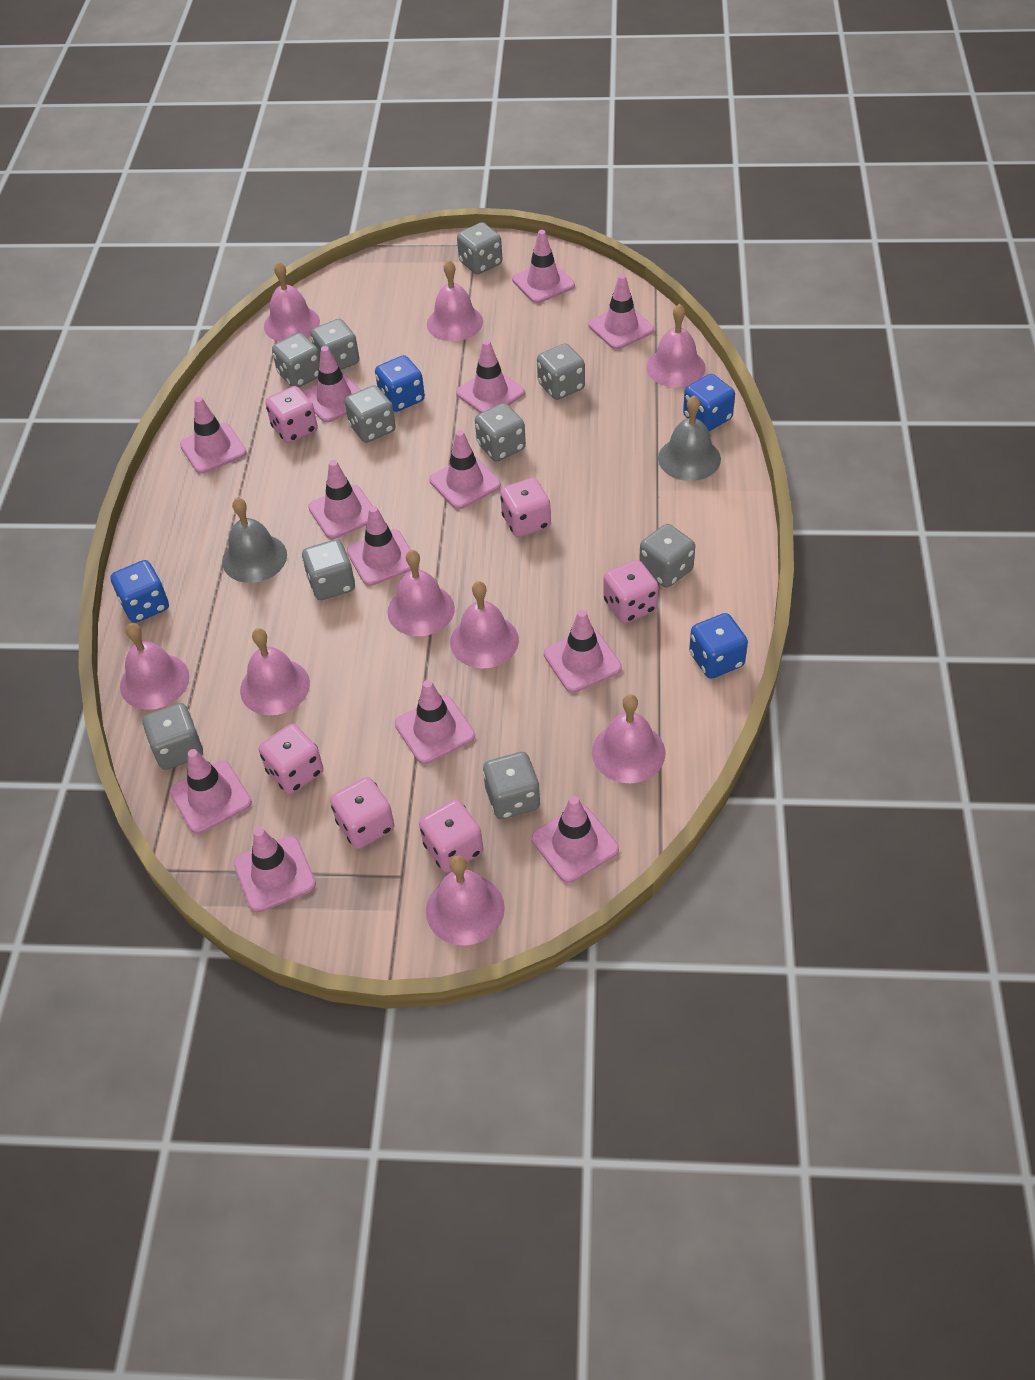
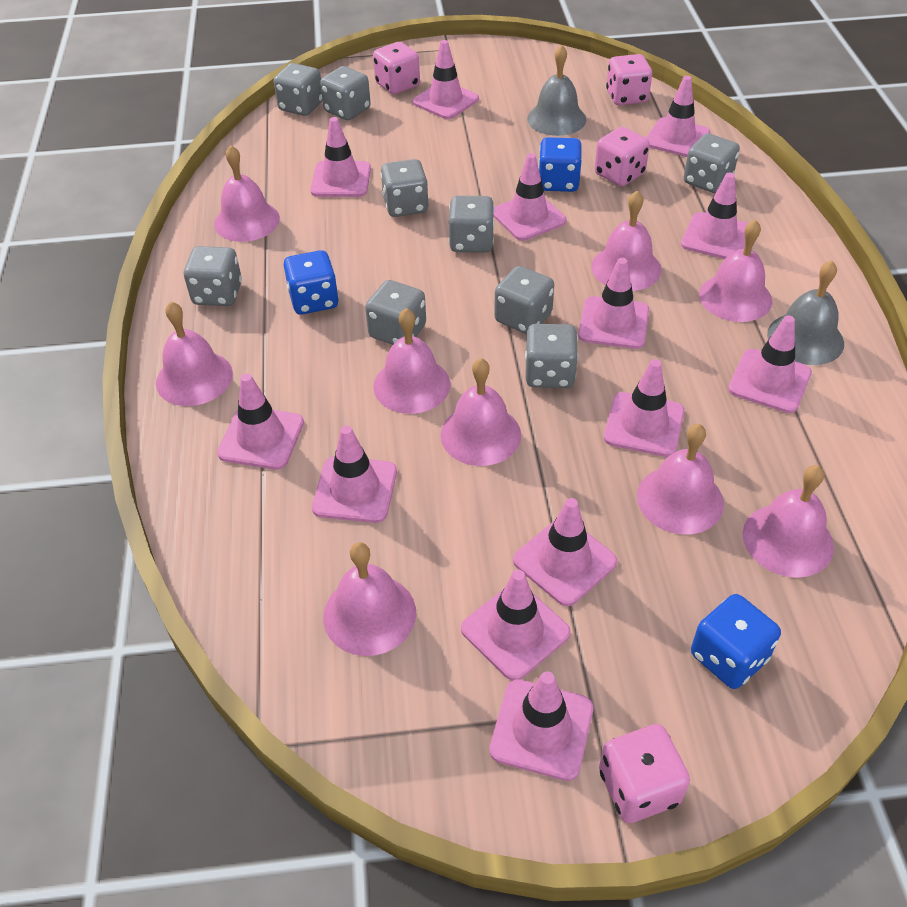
blue dice: 4 -> 3
grey dice: 10 -> 9
pink dice: 6 -> 4

